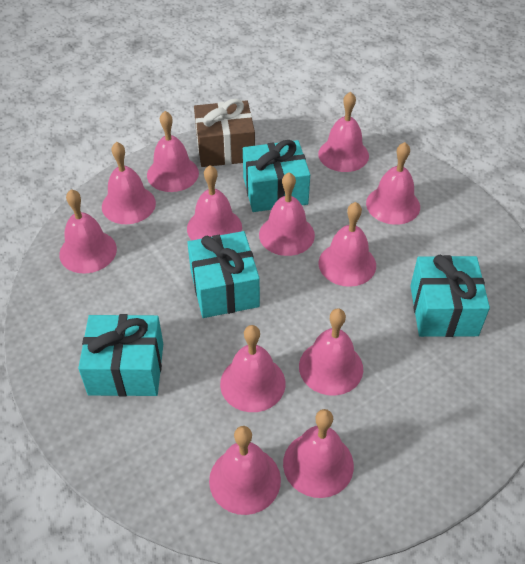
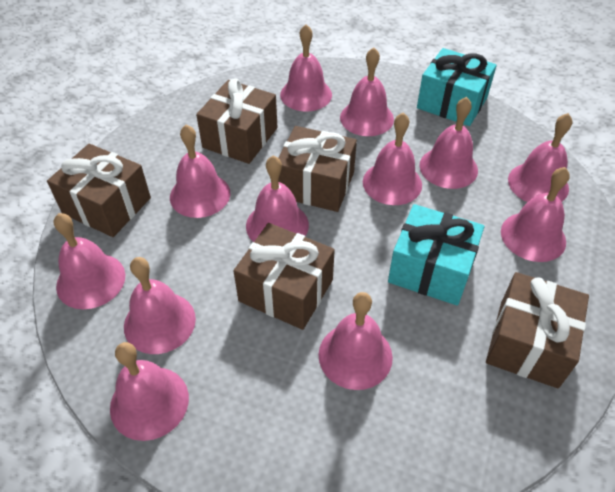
brown gift: 1 -> 5
turquoise gift: 4 -> 2

